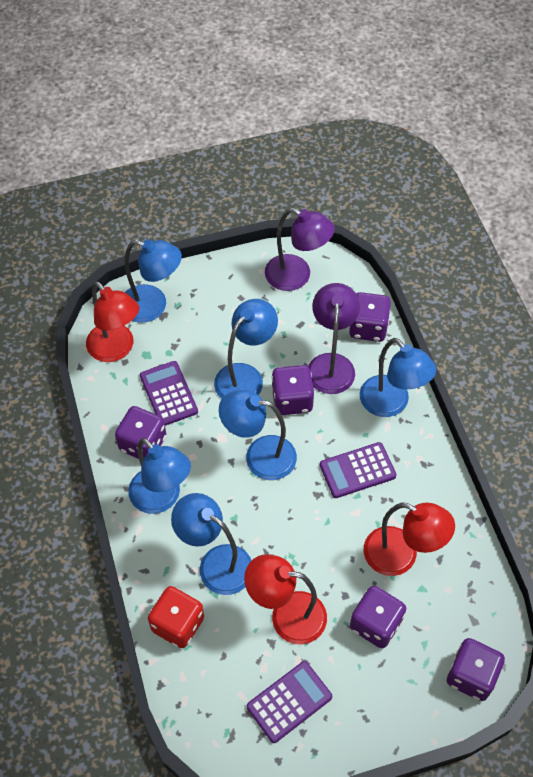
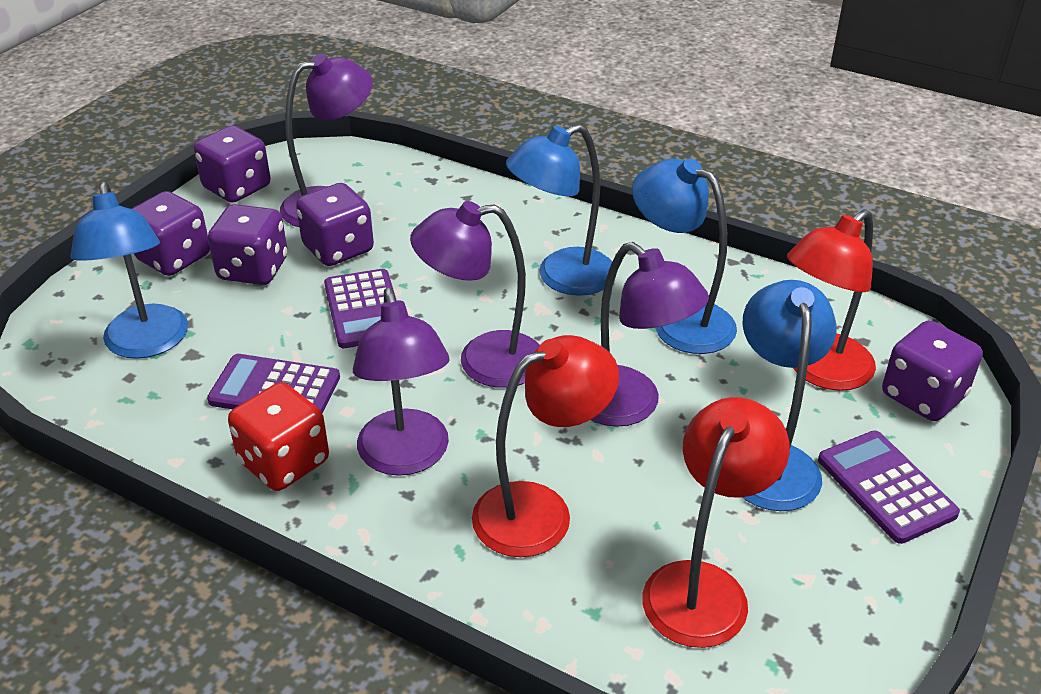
blue lamp: 6 -> 4
purple lamp: 2 -> 4

